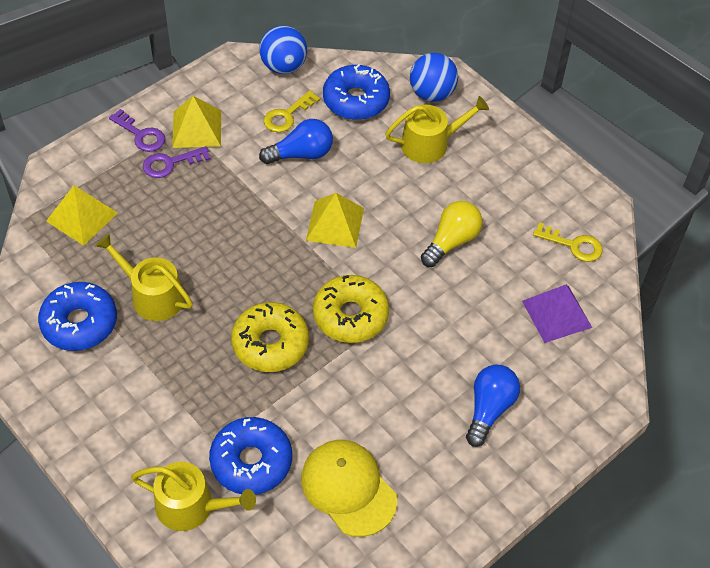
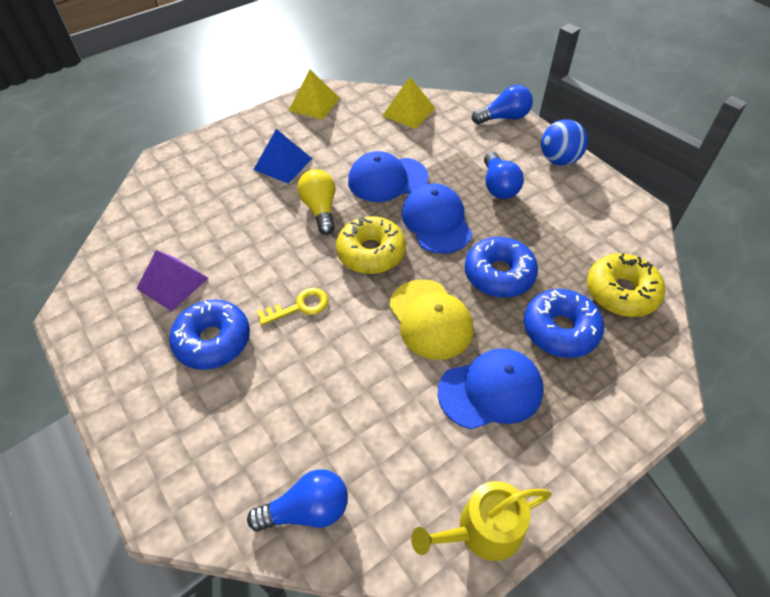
blue ball: 2 -> 1
blue cap: 0 -> 3
blue light bulb: 2 -> 3
blue pyramid: 0 -> 1
purple key: 2 -> 0
yellow key: 2 -> 1
yellow pyramid: 3 -> 2
yellow watering can: 3 -> 1

